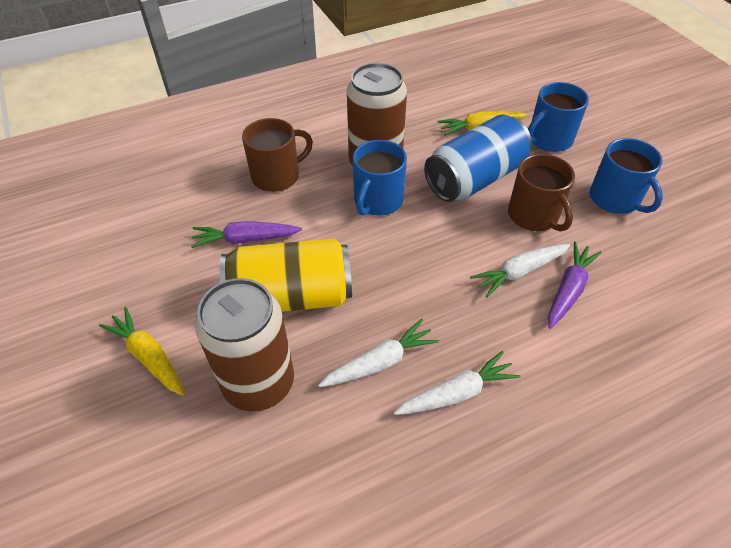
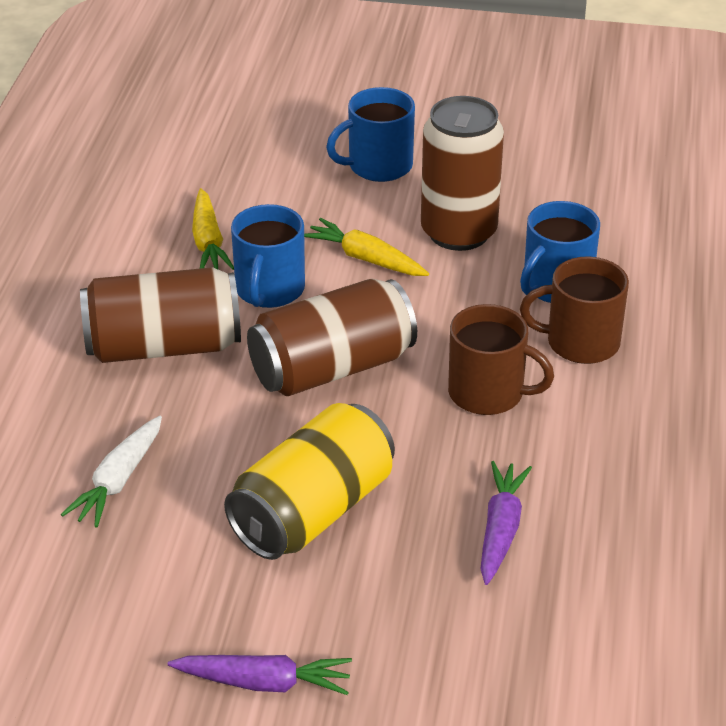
blue can: 1 -> 0
brown can: 2 -> 3
white carrot: 3 -> 1

